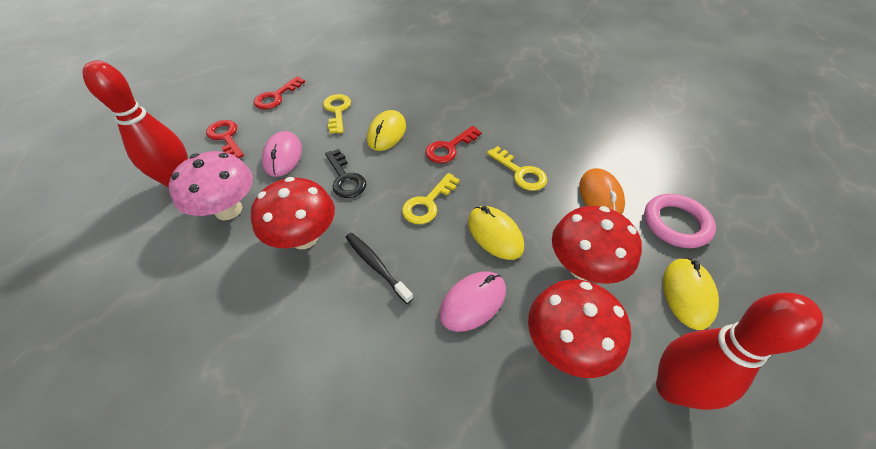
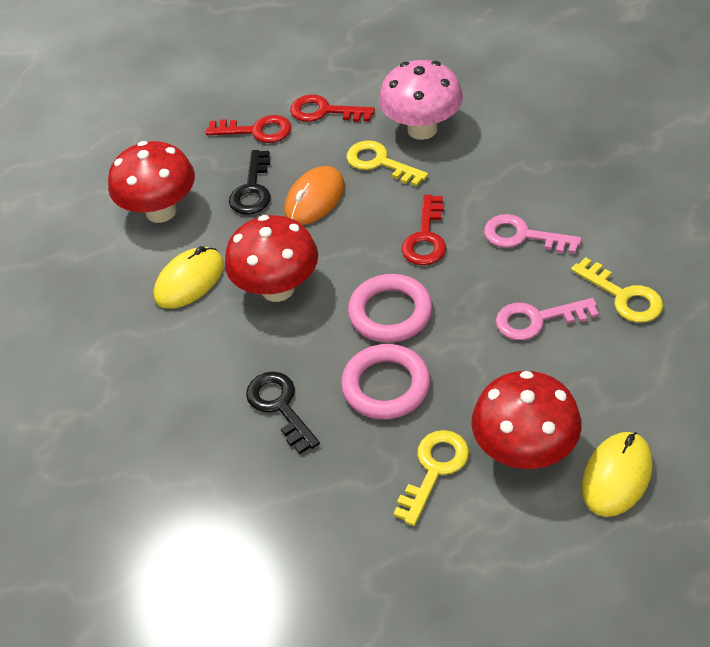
black key: 1 -> 2
black toothbrush: 1 -> 0
pink key: 0 -> 2
pink mouse: 2 -> 0
pink ring: 1 -> 2
red bowling pin: 2 -> 0
yellow mouse: 3 -> 2

